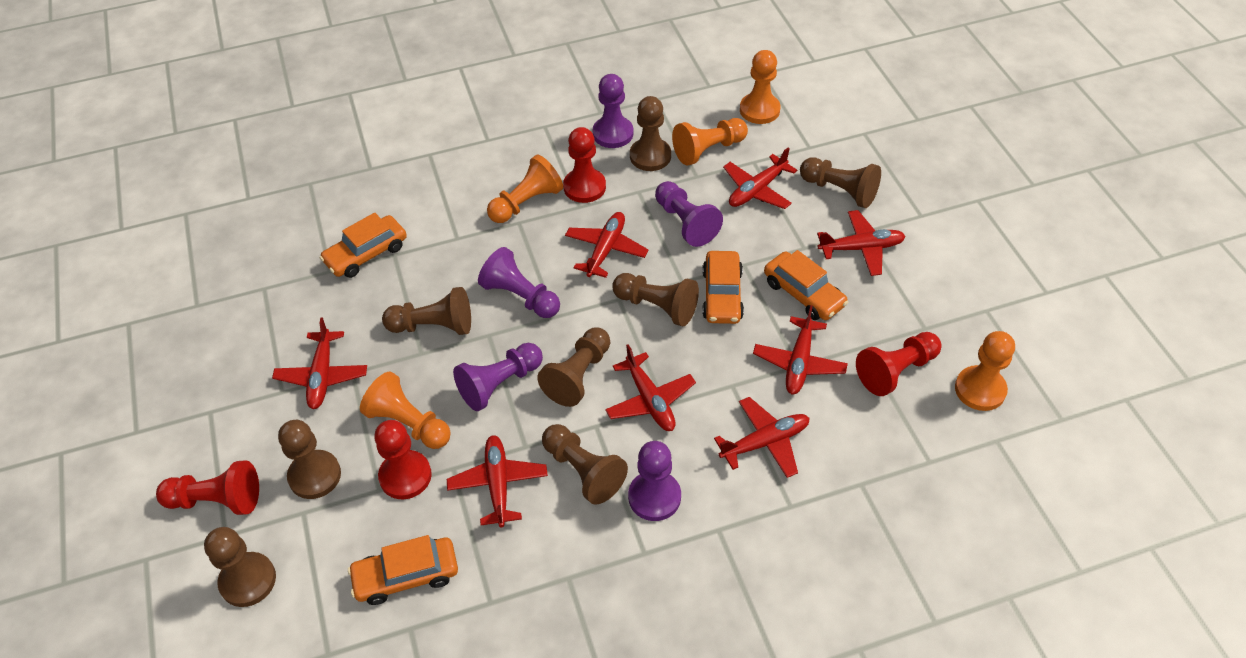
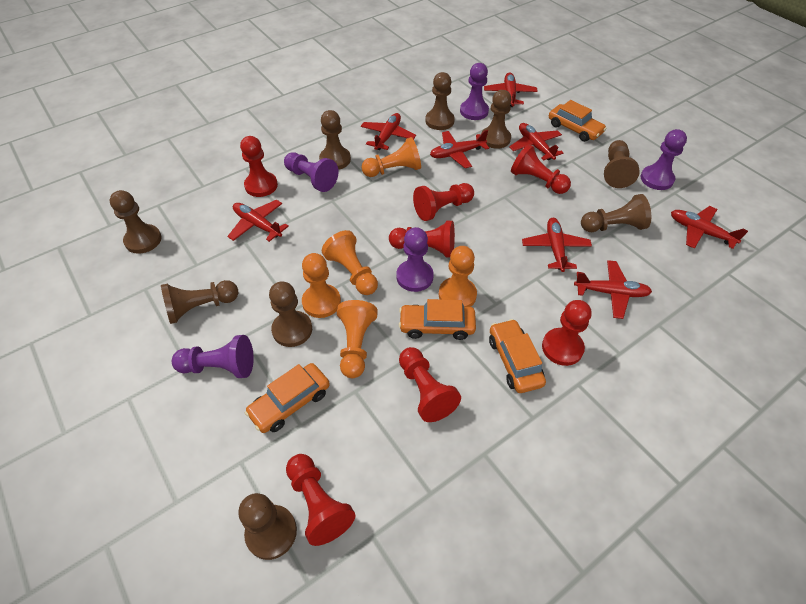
brown pawn: 8 -> 9
red pawn: 4 -> 7

